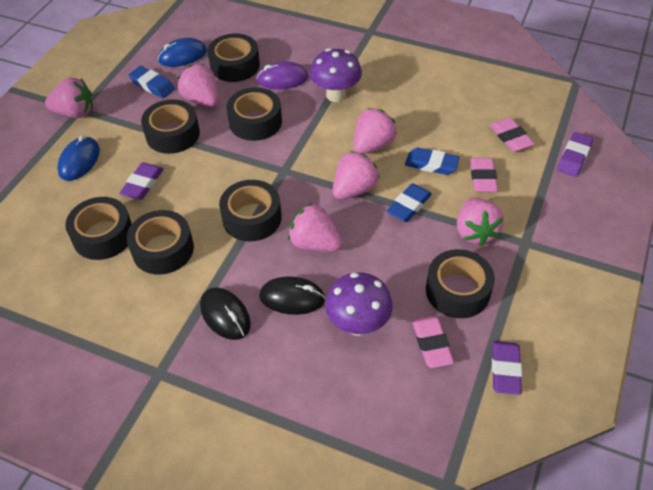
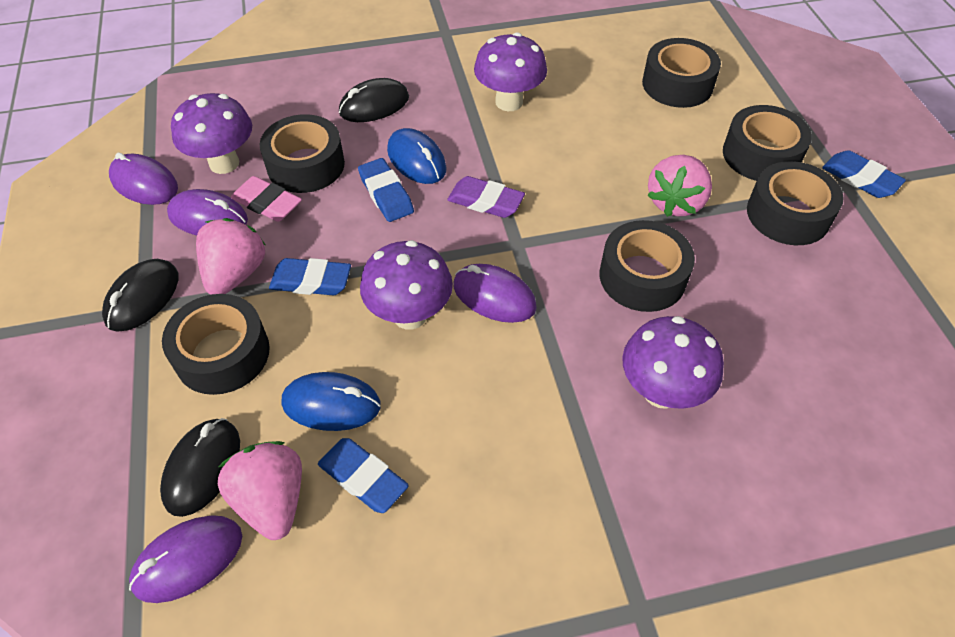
black mouse: 2 -> 3
black tape: 7 -> 6
blue eraser: 3 -> 4
pink eraser: 3 -> 1
pink strawberry: 6 -> 3
purple eraser: 3 -> 1
purple mouse: 1 -> 4
purple mushroom: 2 -> 4

